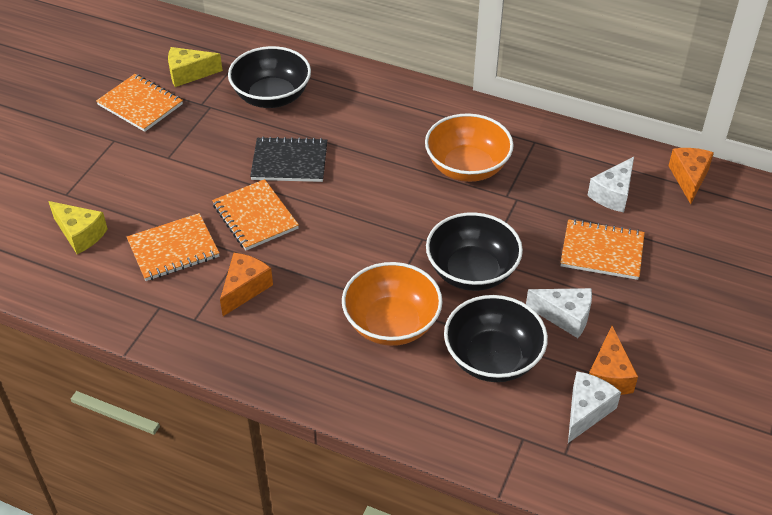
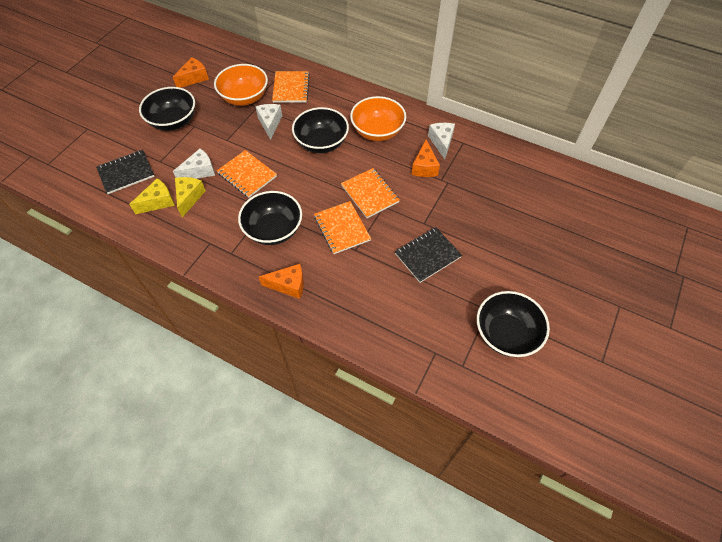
black bowl: 3 -> 4
black notebook: 1 -> 2

